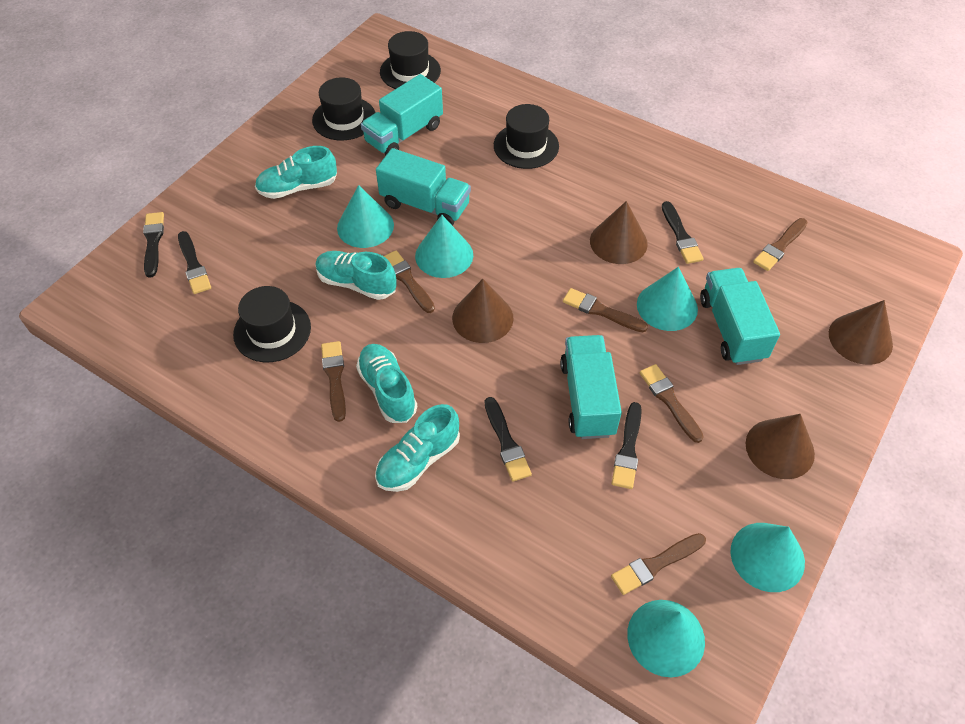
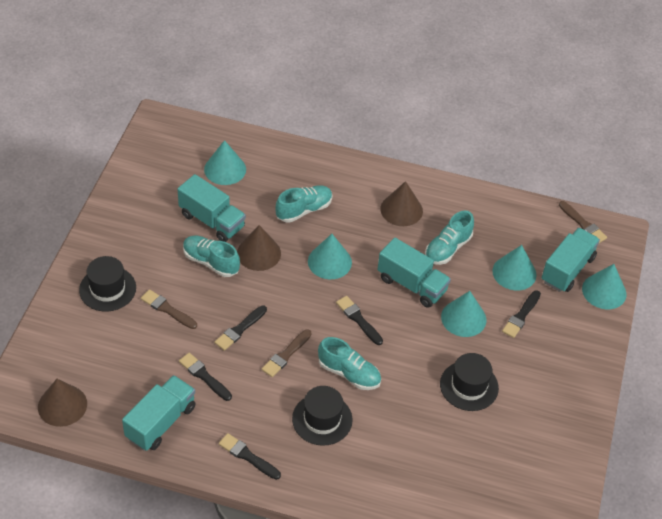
black hat: 4 -> 3
brown brush: 6 -> 3
brown cone: 4 -> 3

